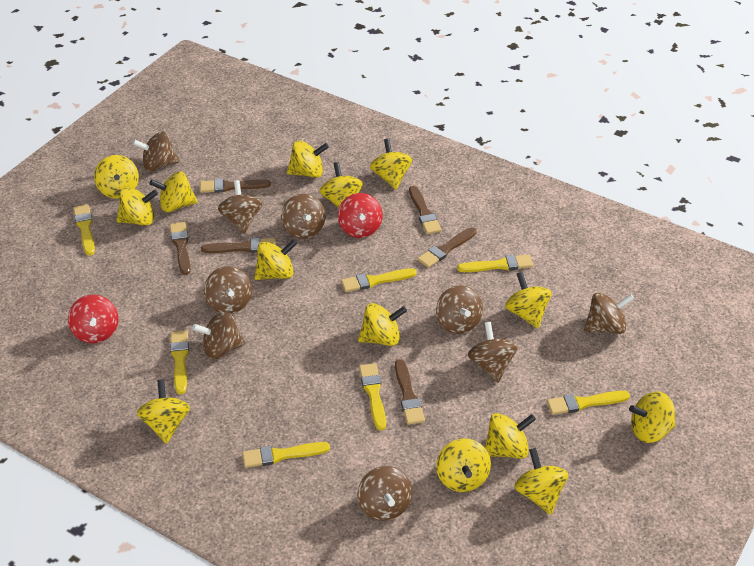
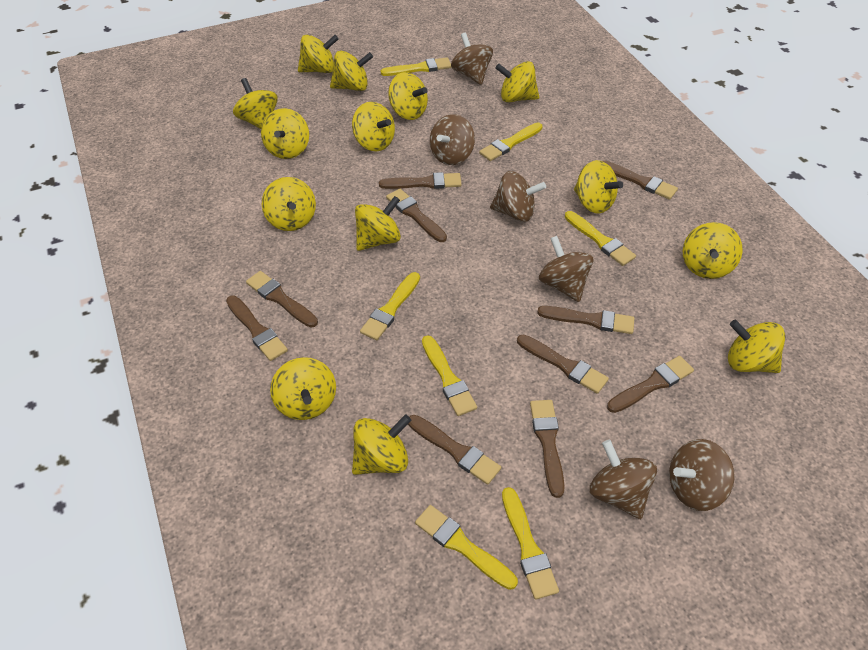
brown brush: 6 -> 10
brown spinning top: 9 -> 6
red spinning top: 2 -> 0

